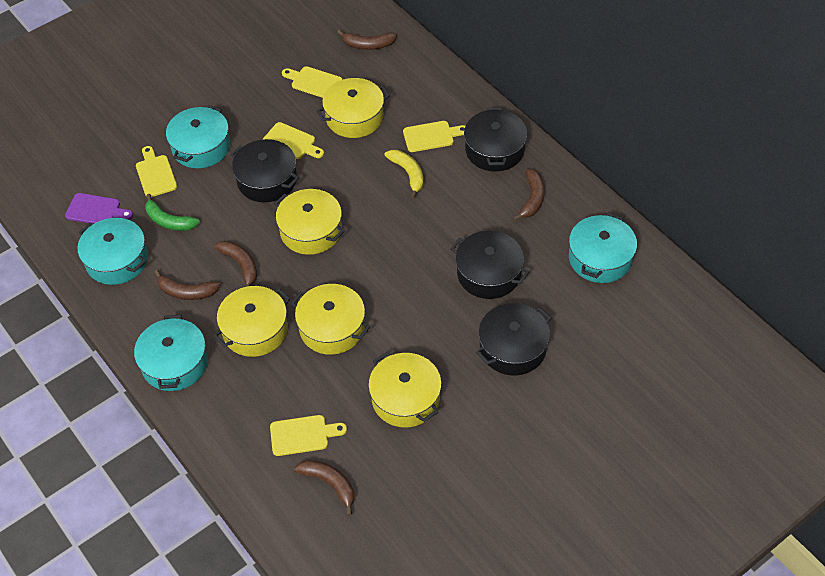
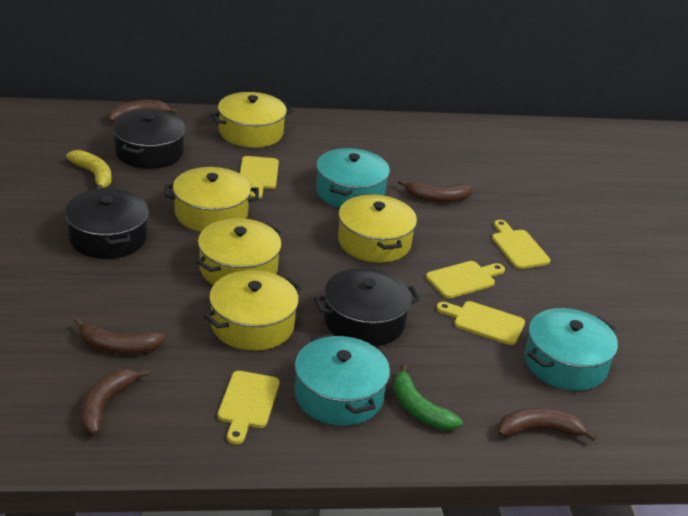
black pot: 4 -> 3
purple cutting board: 1 -> 0
turquoise pot: 4 -> 3

